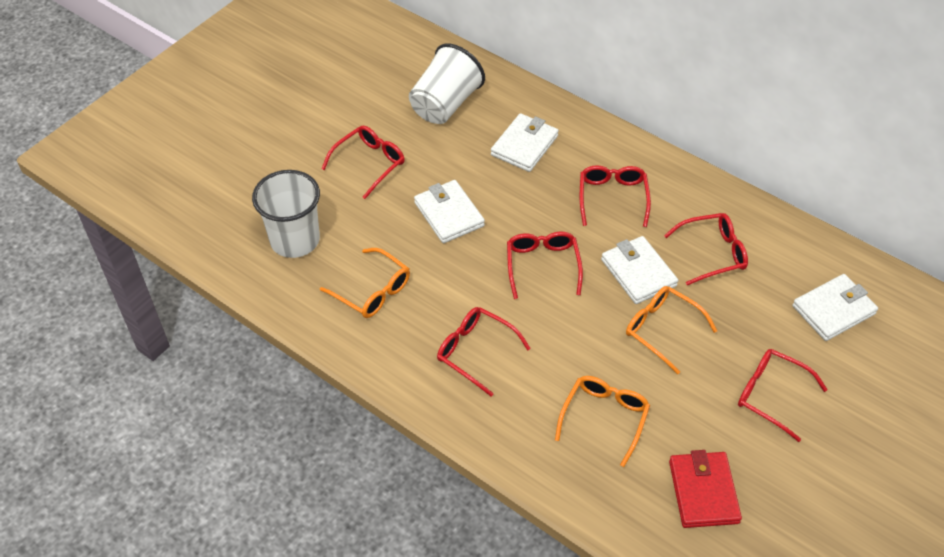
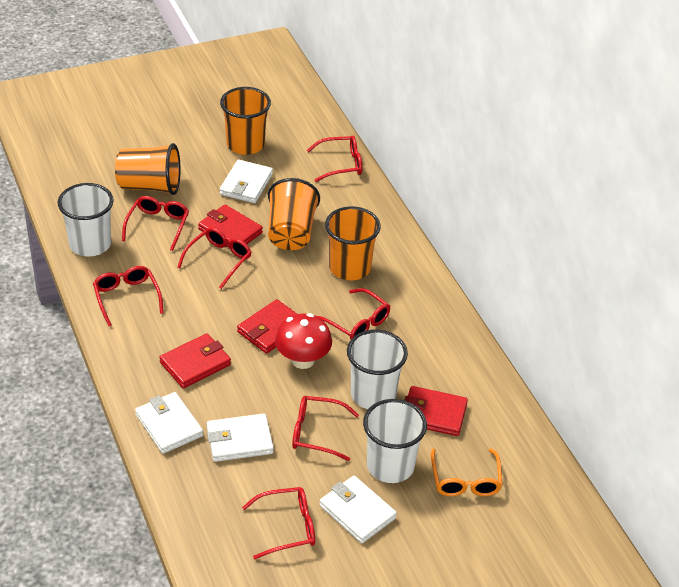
orange cup: 0 -> 4
orange glasses: 3 -> 1
red glasses: 6 -> 7
red mushroom: 0 -> 1
red wallet: 1 -> 4
white cup: 2 -> 3

